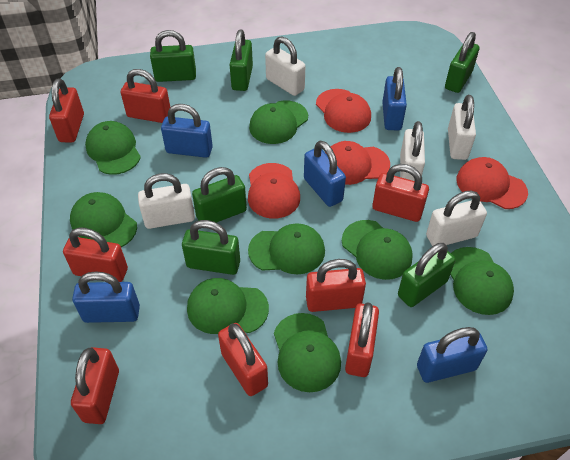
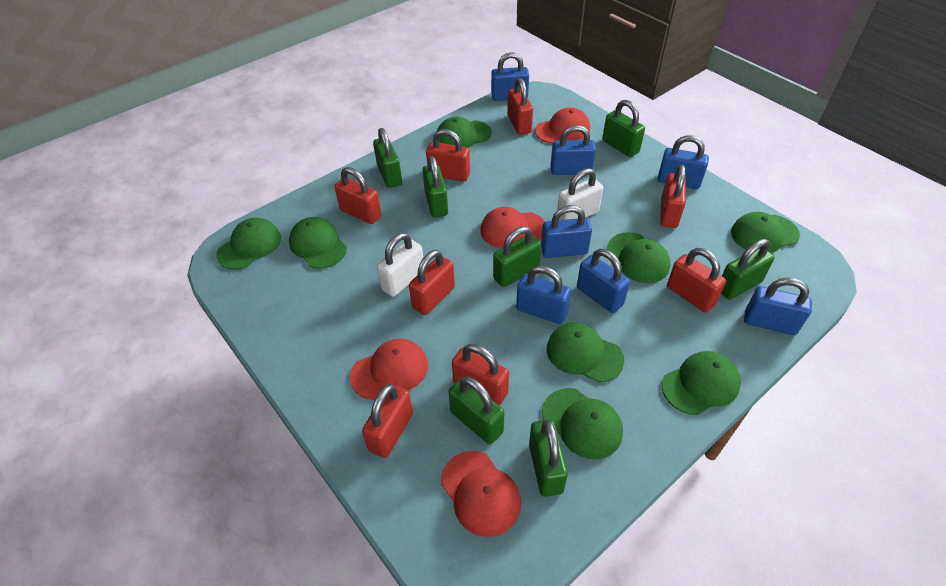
blue padlock: 5 -> 7
green padlock: 6 -> 7
white padlock: 5 -> 2

